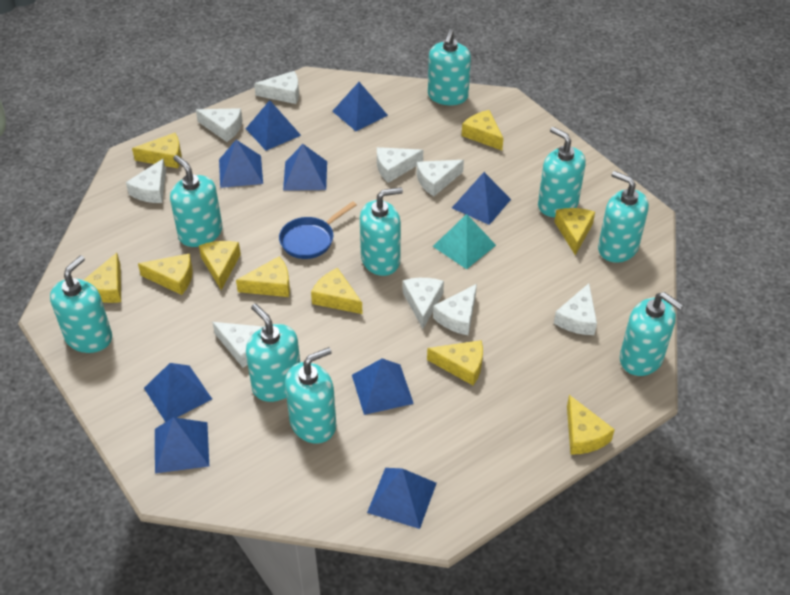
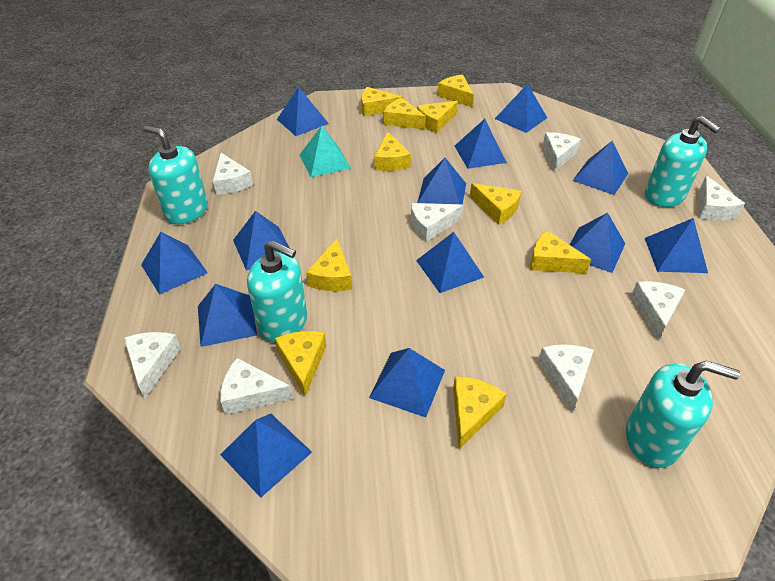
blue pan: 1 -> 0
blue pyramid: 9 -> 13
turquoise soap dispenser: 9 -> 4
white cheese: 9 -> 8

